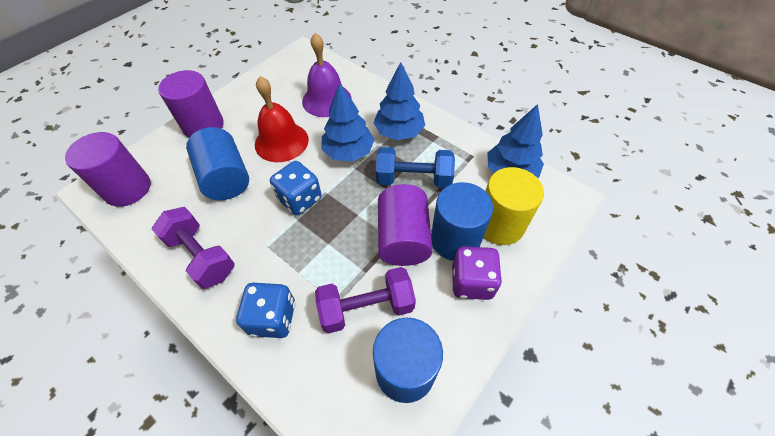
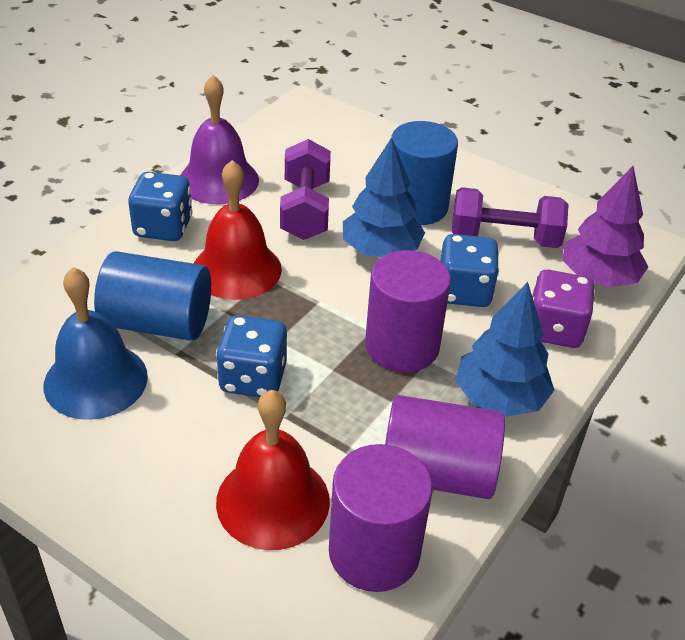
blue bell: 0 -> 1
blue cylinder: 3 -> 2
blue dice: 2 -> 3
blue dumbbell: 1 -> 0
blue tree: 3 -> 2
purple tree: 0 -> 1
red bell: 1 -> 2
yellow cylinder: 1 -> 0

